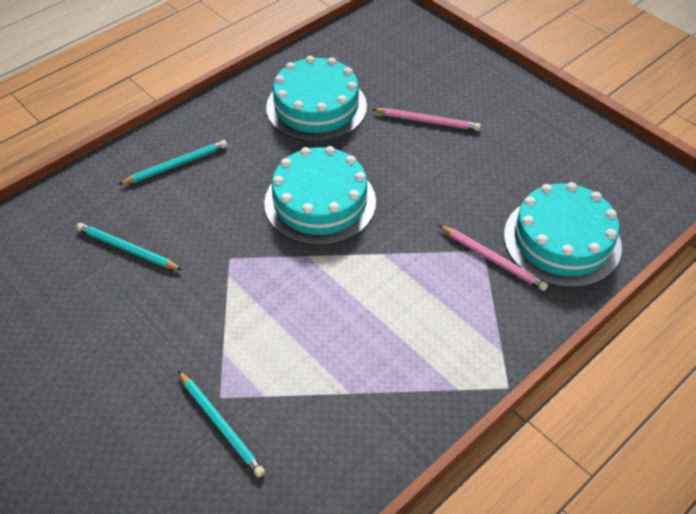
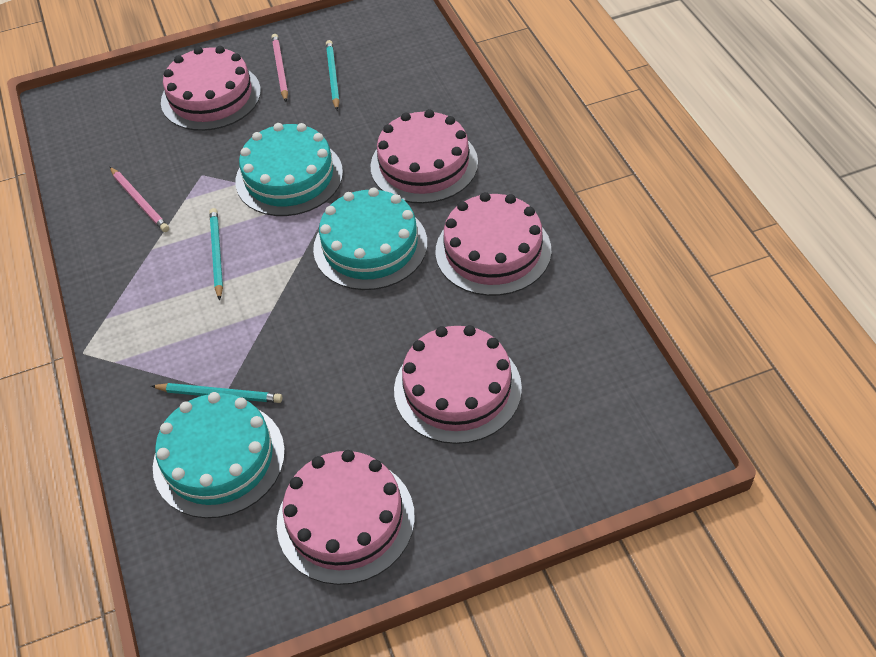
pink cake: 0 -> 5

